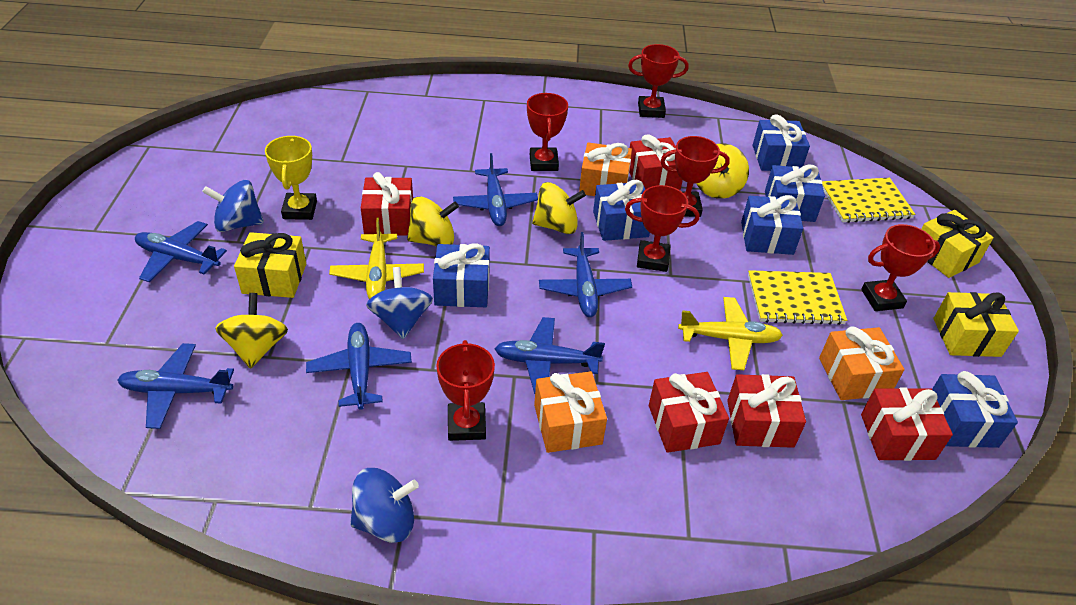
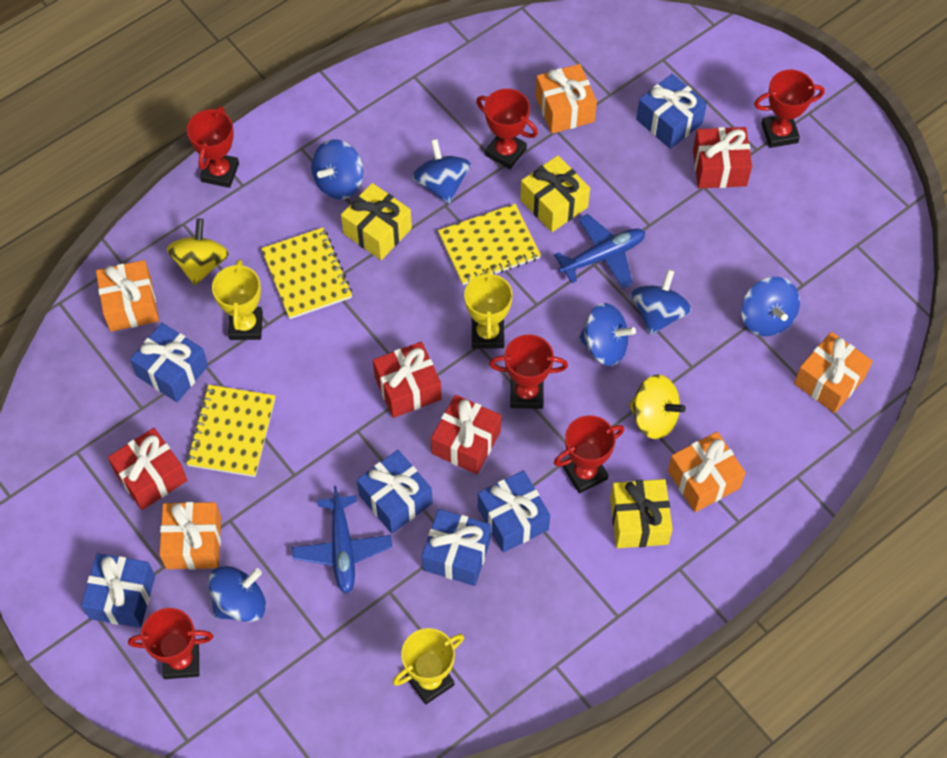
blue plane: 6 -> 2
blue spinning top: 3 -> 6
orange gift: 3 -> 5
red gift: 5 -> 4
yellow notebook: 2 -> 3
yellow plane: 2 -> 0
yellow spinning top: 4 -> 2
yellow trophy: 1 -> 3

